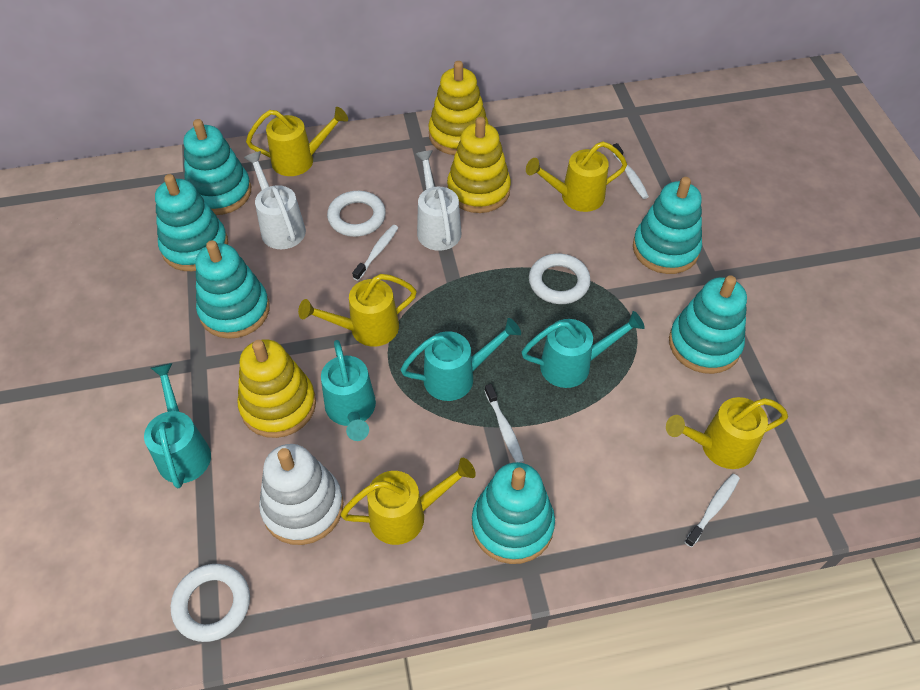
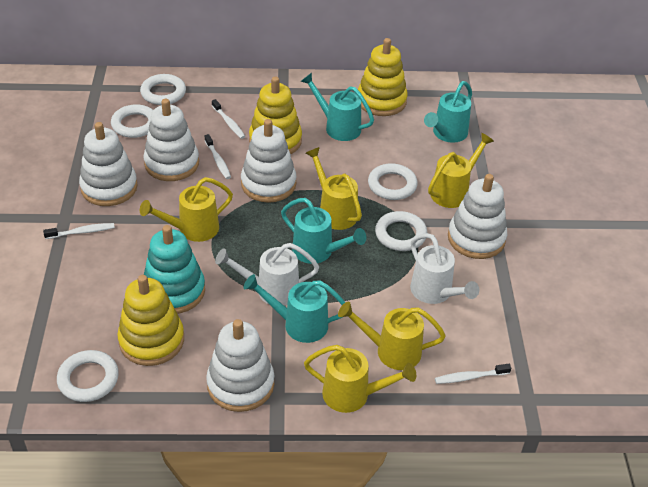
turquoise stacking toy: 6 -> 1
white ring: 3 -> 5
white stacking toy: 1 -> 5

